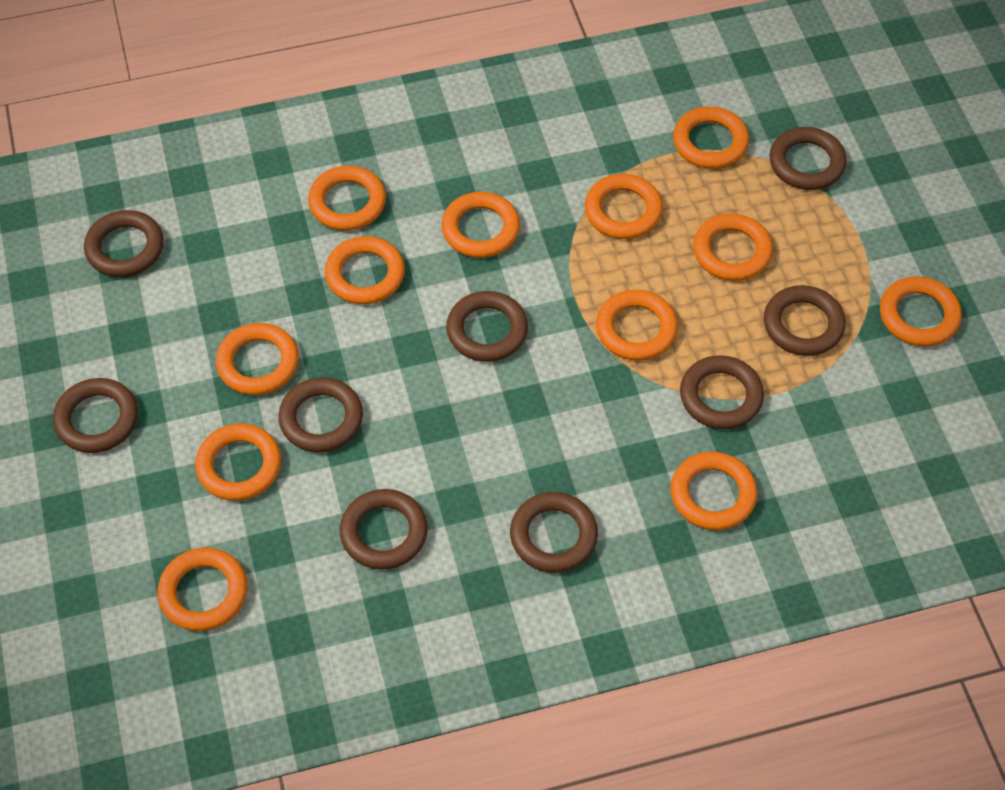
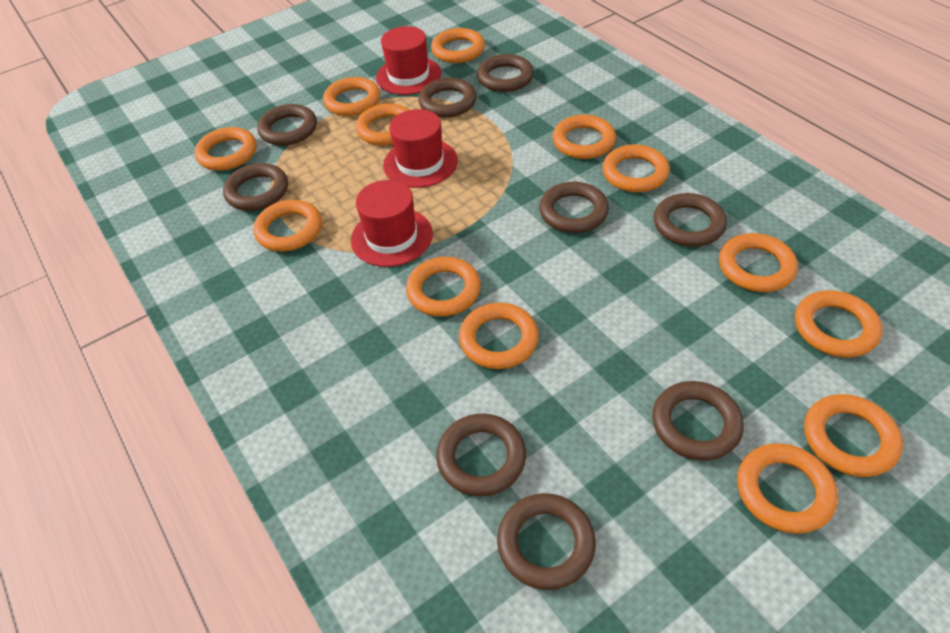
orange ring: 12 -> 13
red hat: 0 -> 3

